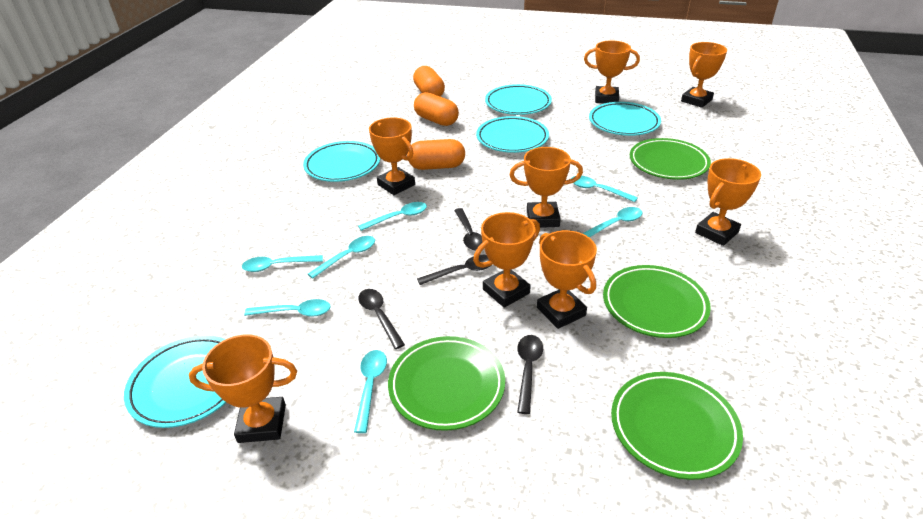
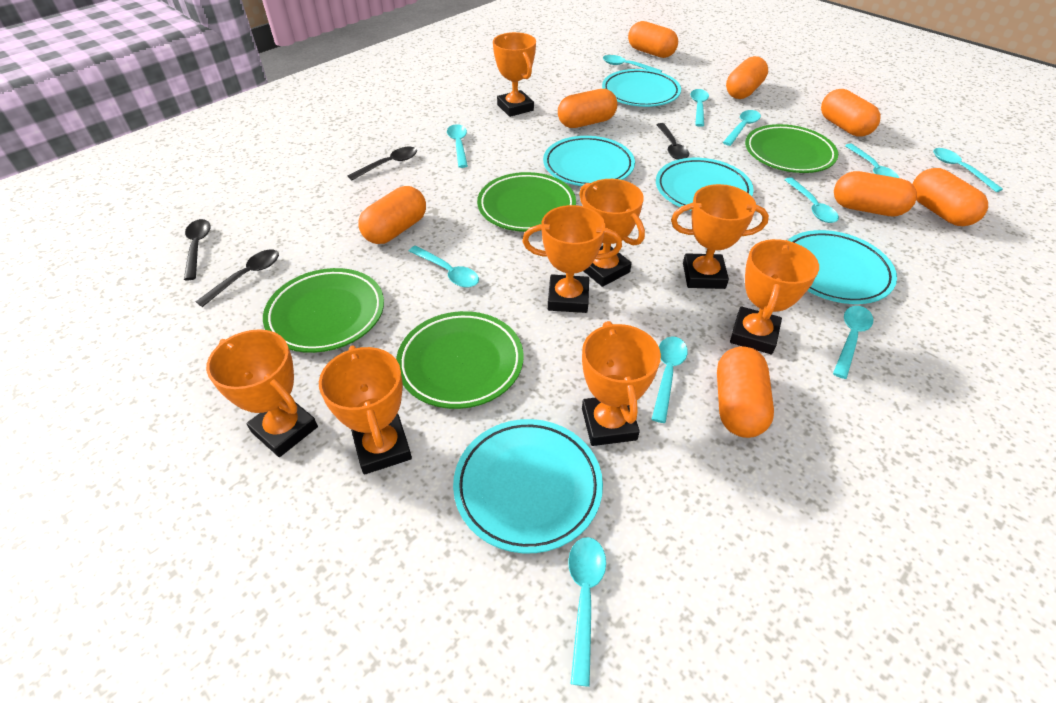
orange capsule: 3 -> 8
turquoise spoon: 7 -> 11

